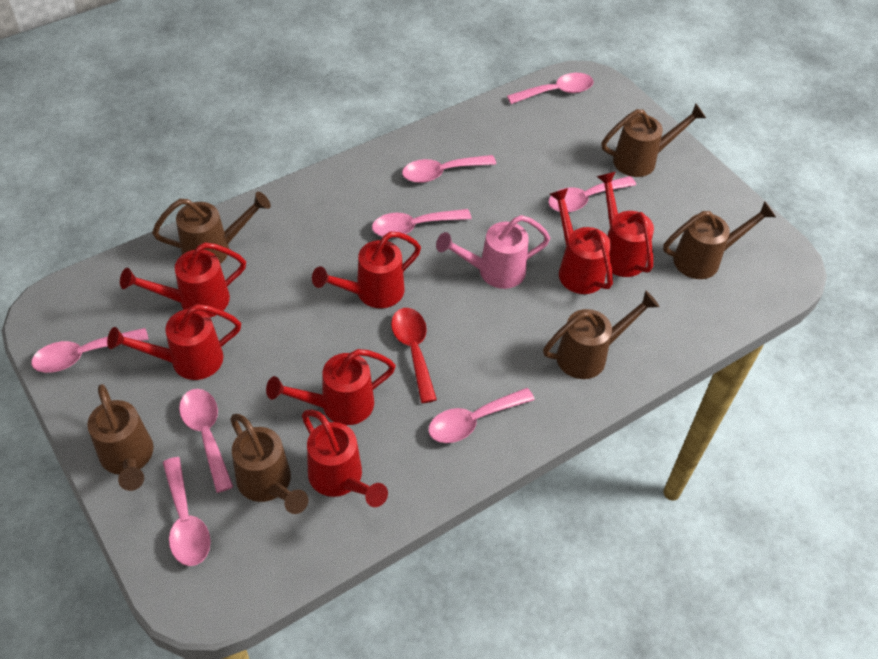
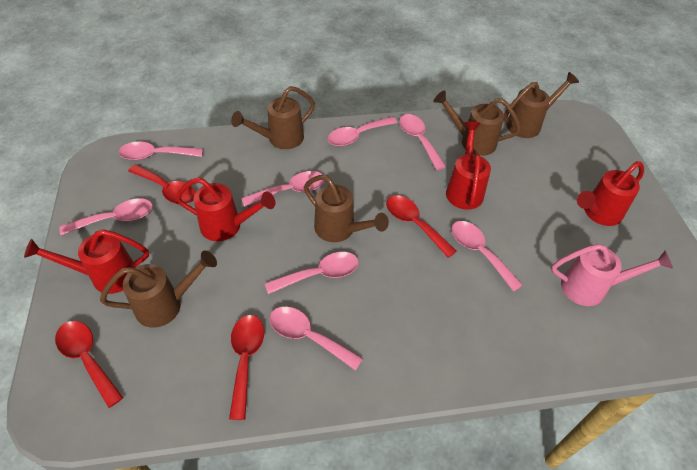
brown watering can: 6 -> 5
red spoon: 1 -> 4
red watering can: 7 -> 4

